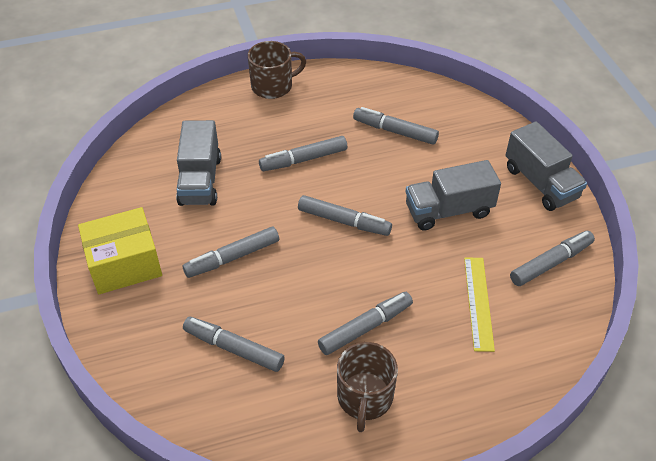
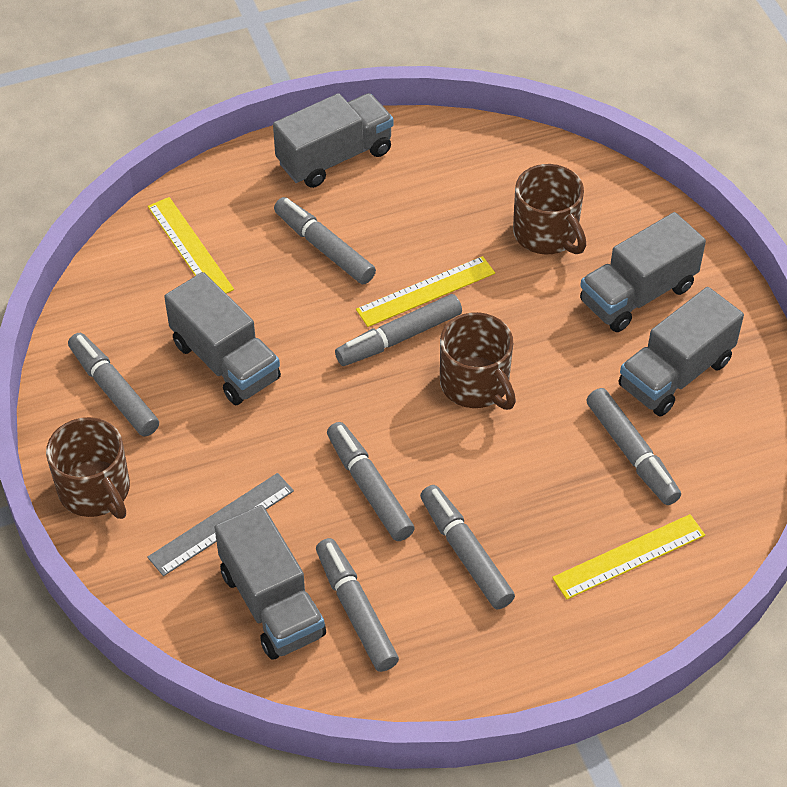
brown mug: 2 -> 3
grey ruler: 0 -> 1
grey truck: 3 -> 5
yellow box: 1 -> 0
yellow ruler: 1 -> 3

